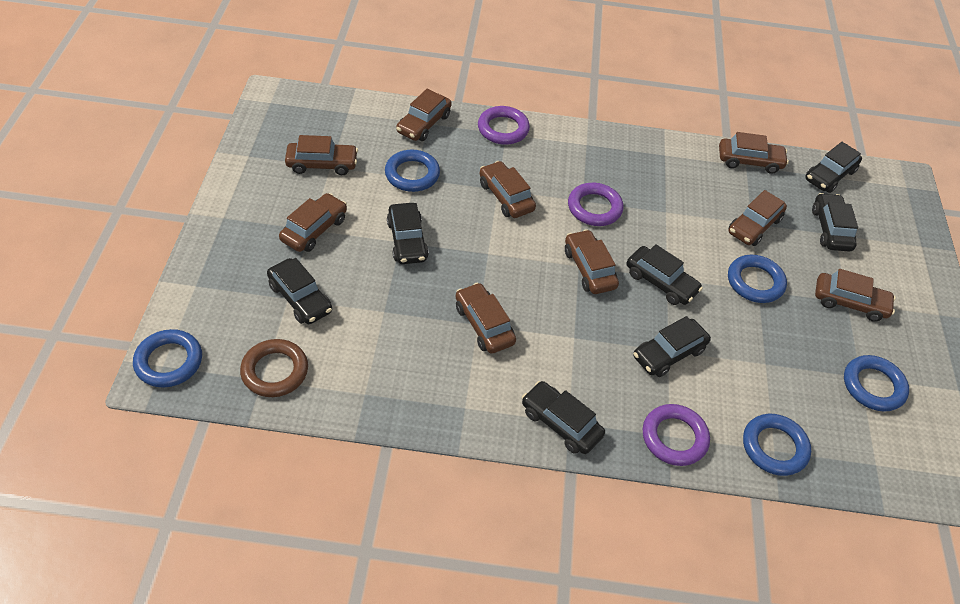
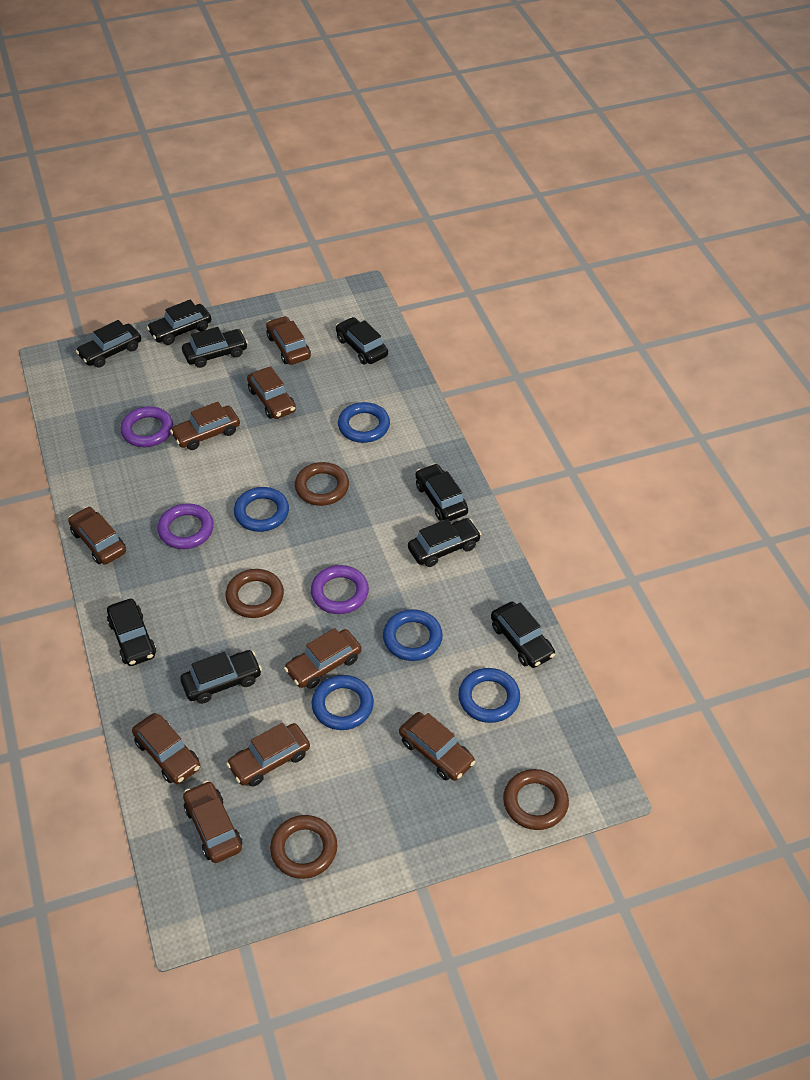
black car: 7 -> 9
brown ring: 1 -> 4

